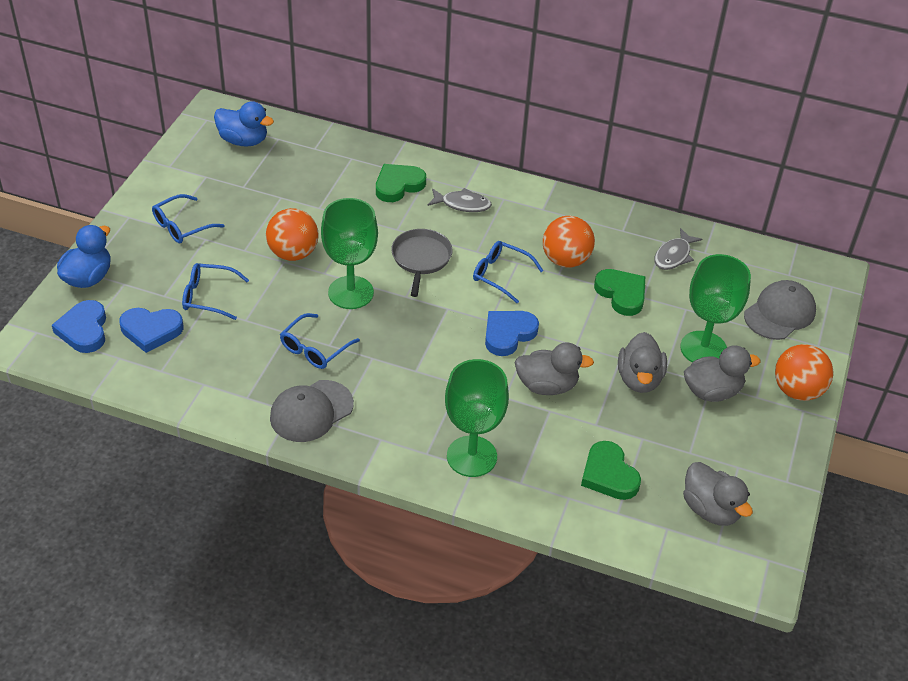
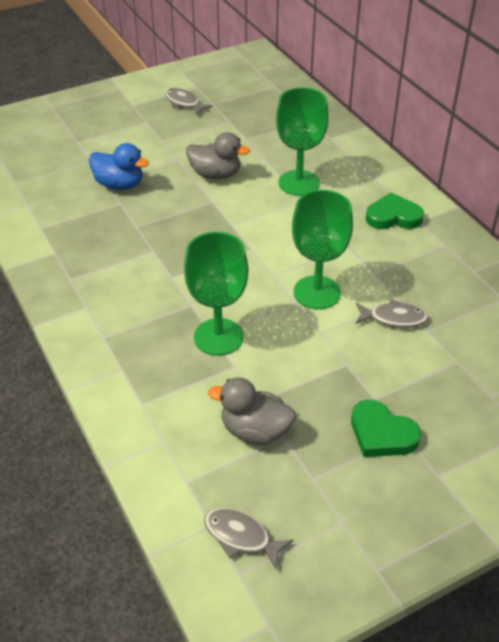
blue duck: 2 -> 1
blue glasses: 4 -> 0
blue heart: 3 -> 0
green heart: 3 -> 2
grey cap: 2 -> 0
grey duck: 4 -> 2
grey fish: 2 -> 3
grey pan: 1 -> 0
orange ball: 3 -> 0

